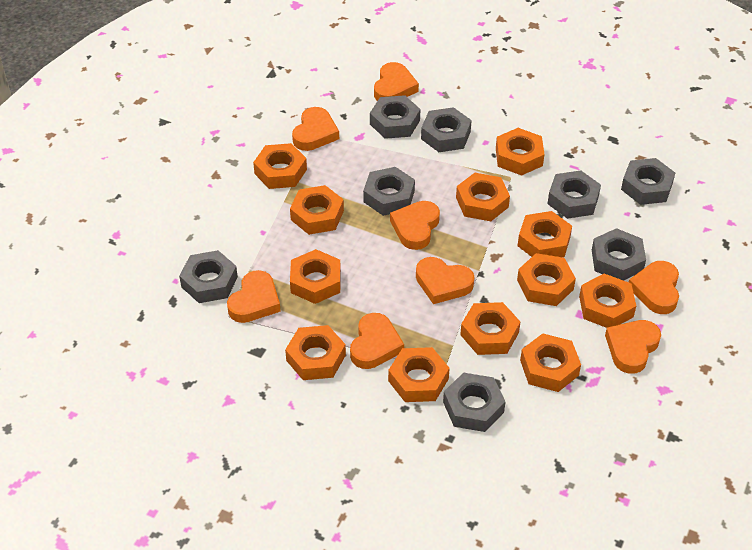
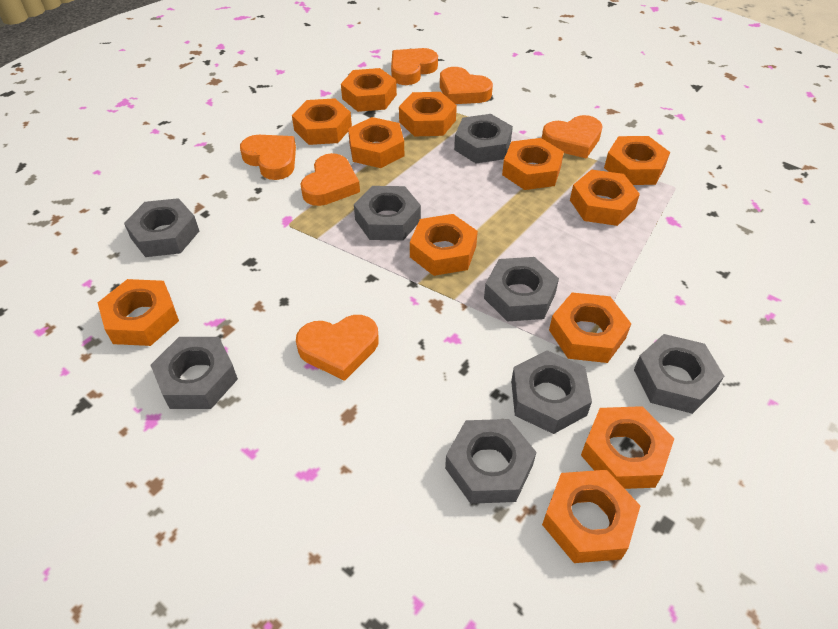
orange heart: 8 -> 6

